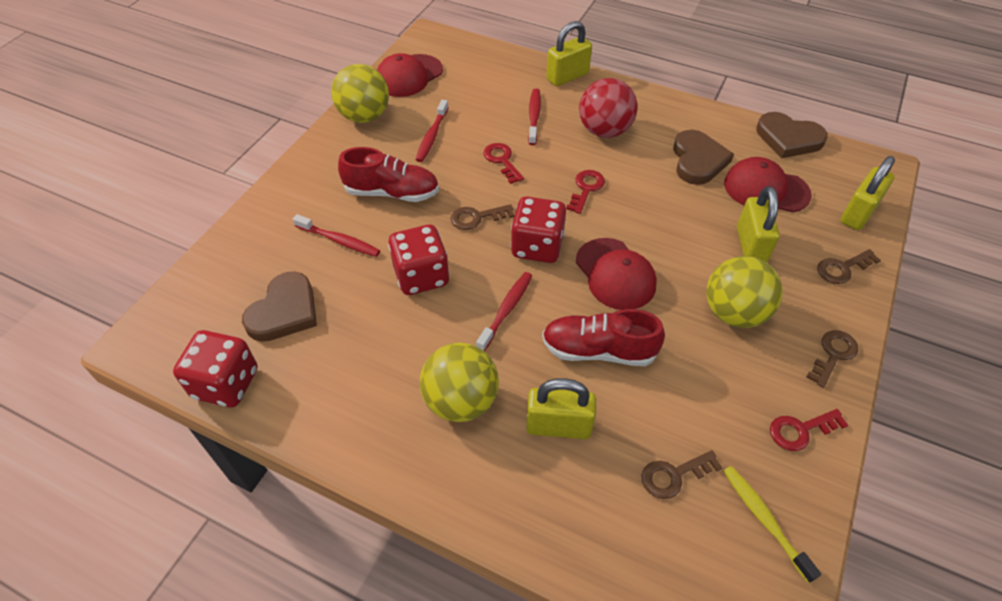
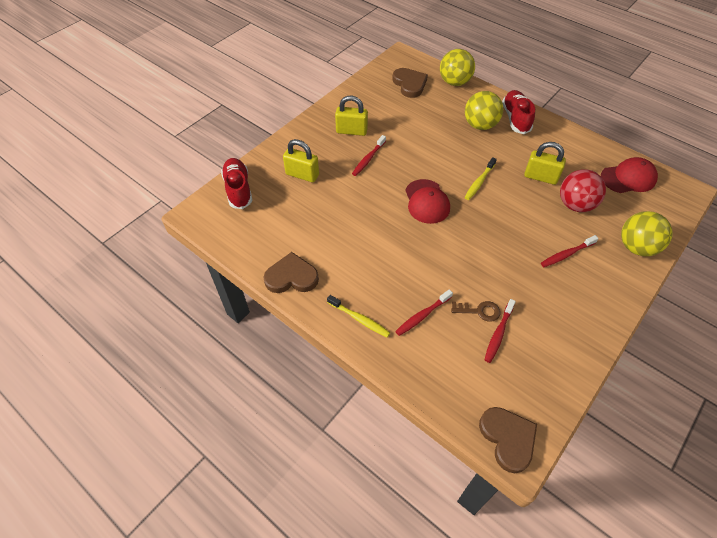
brown key: 4 -> 1
red cap: 3 -> 2
red dice: 3 -> 0
red key: 3 -> 0
yellow padlock: 4 -> 3
yellow toothbrush: 1 -> 2

